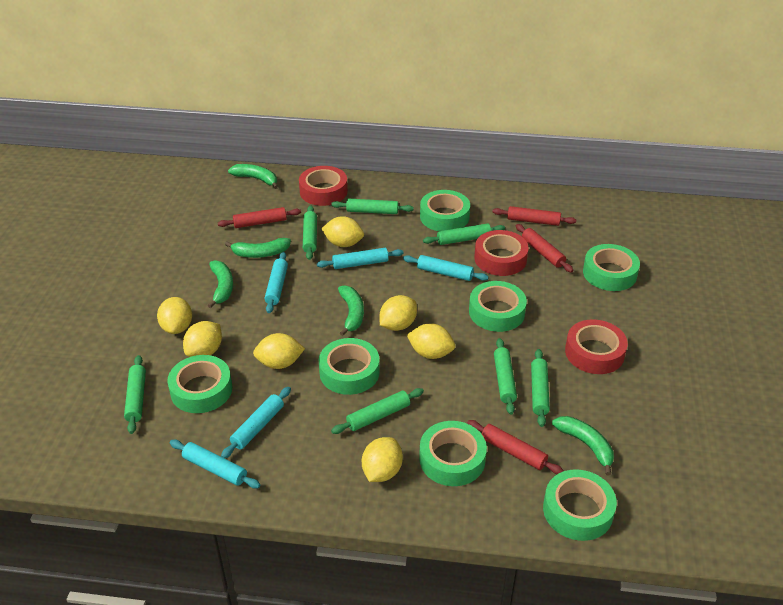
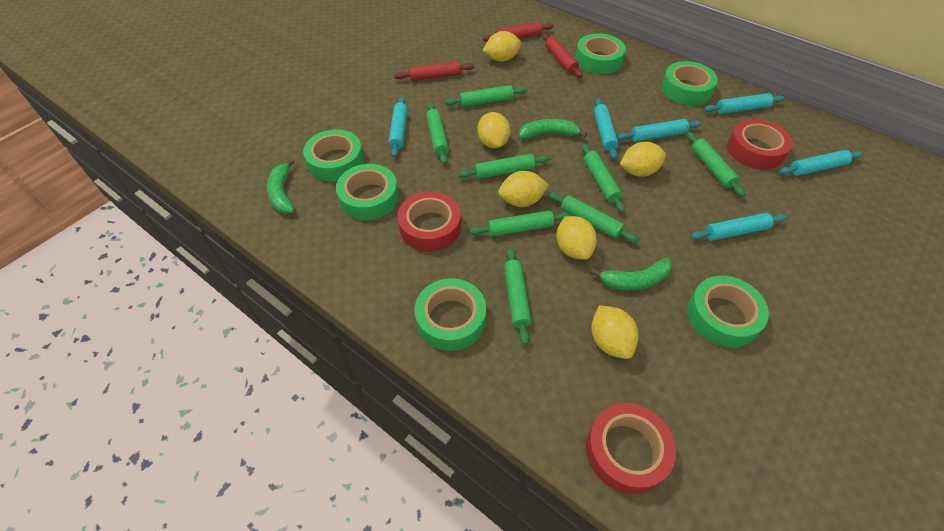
green banana: 5 -> 3
green rolling pin: 7 -> 8
green tape: 7 -> 6
red rolling pin: 4 -> 3
turquoise rolling pin: 5 -> 6
yellow lemon: 7 -> 6

